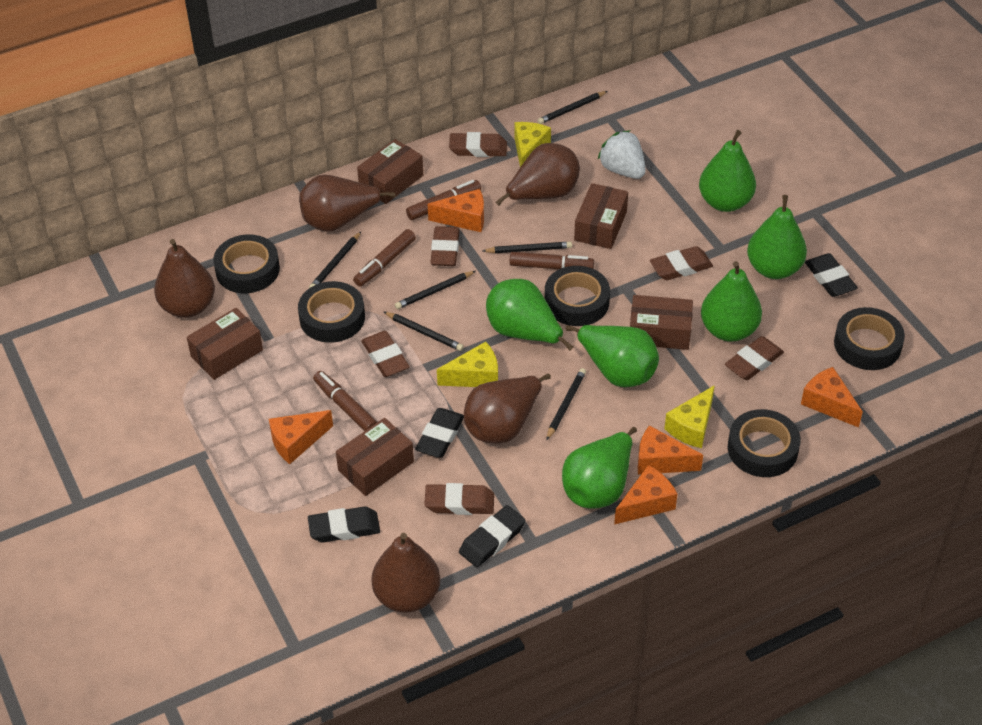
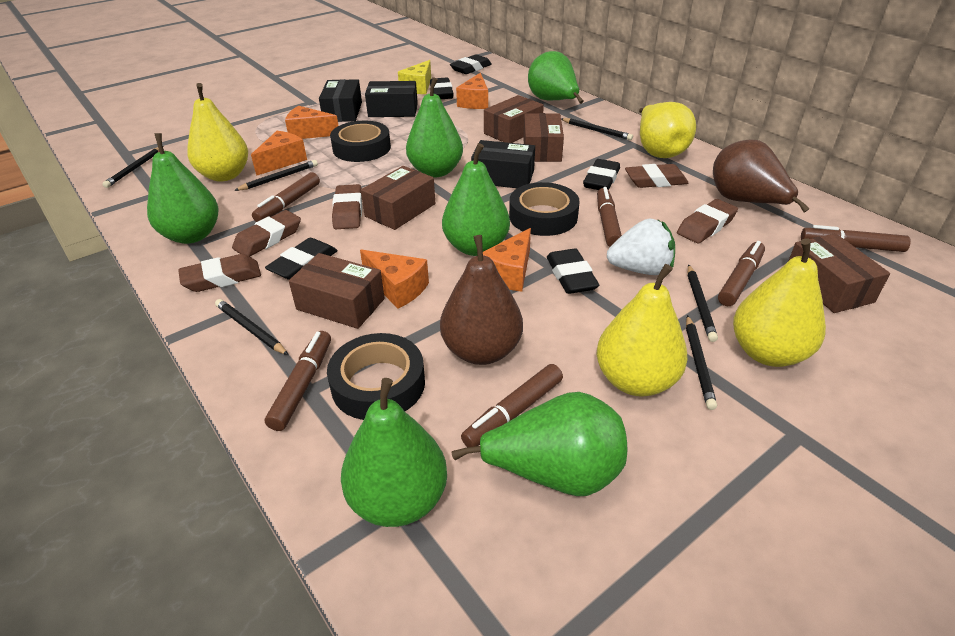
black box: 0 -> 3
black eraser: 4 -> 5
black tape: 5 -> 3
brown eraser: 6 -> 5
brown marker: 4 -> 6
brown pear: 5 -> 2
yellow cheese: 3 -> 1
yellow pear: 0 -> 4

